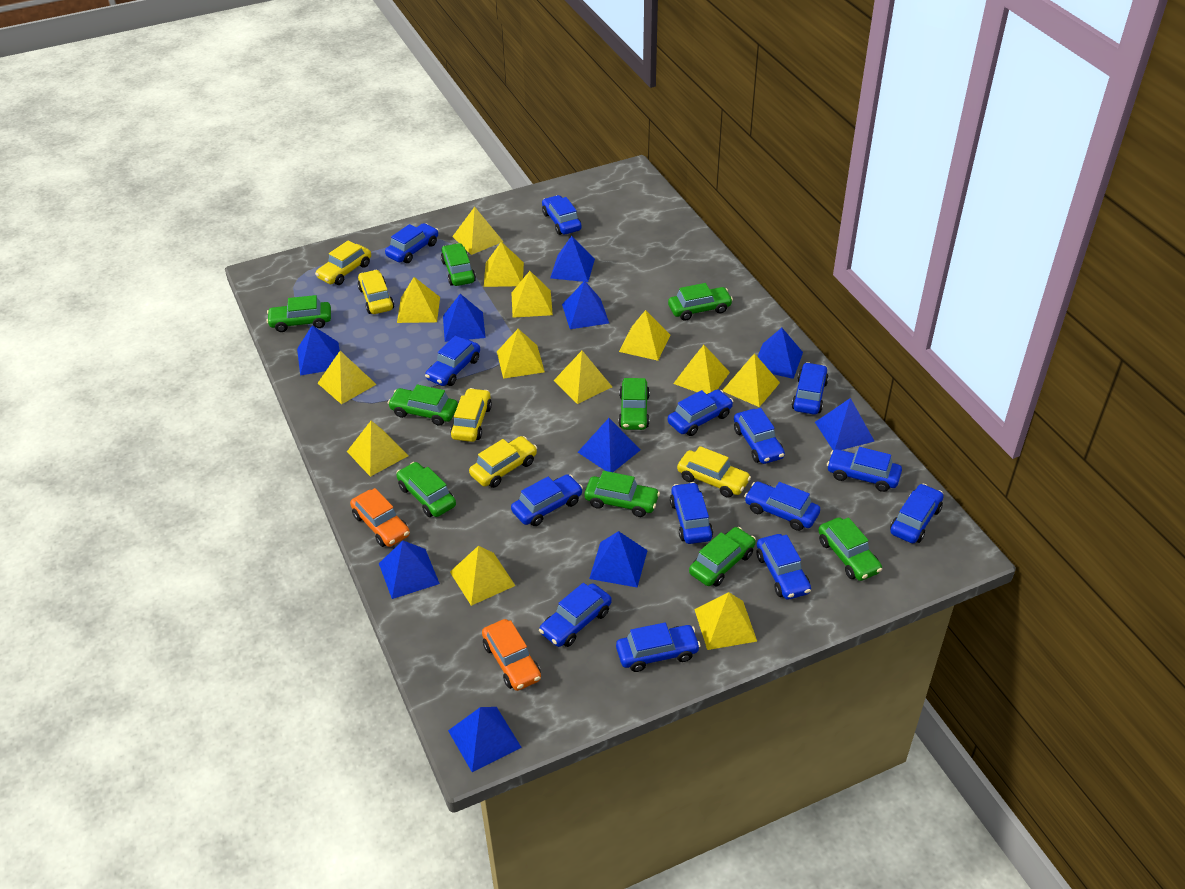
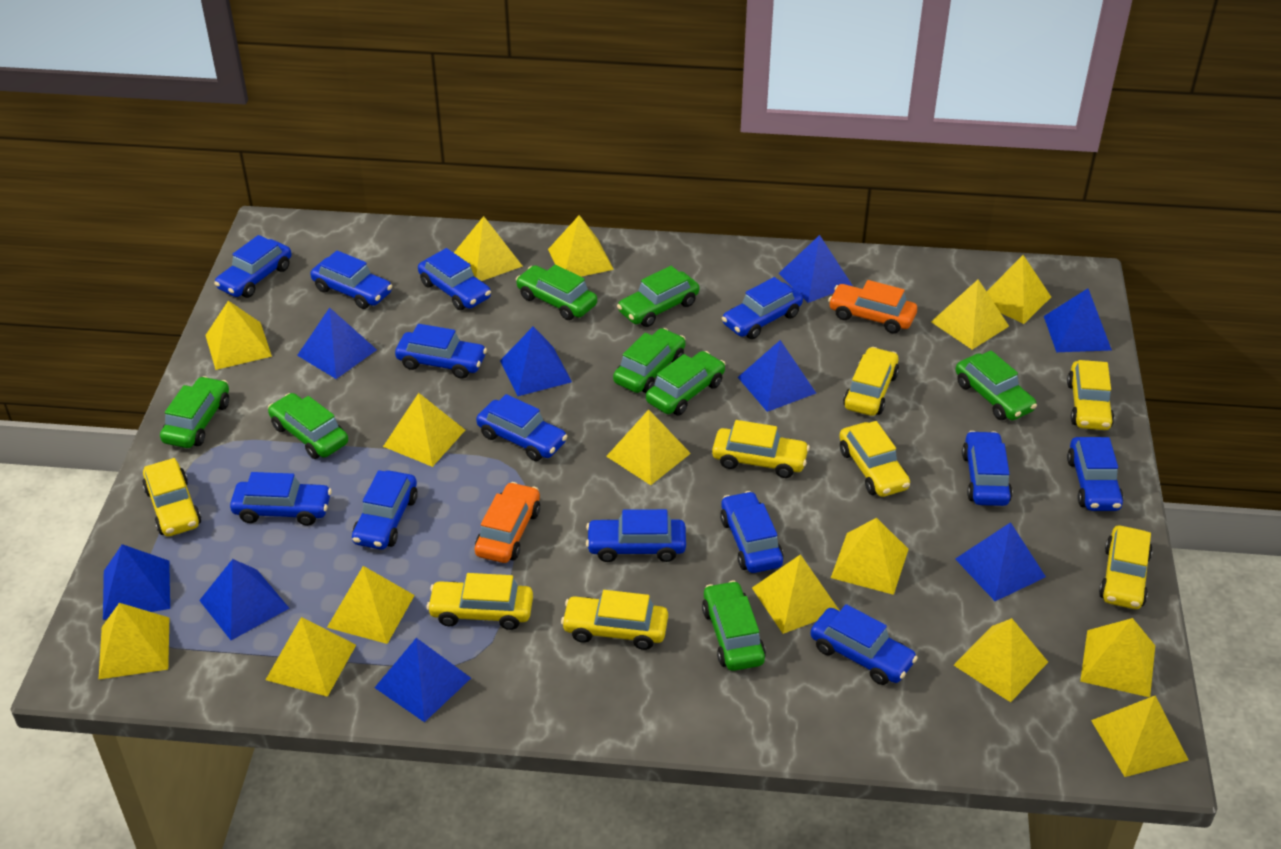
blue car: 14 -> 13
blue pyramid: 10 -> 9
green car: 9 -> 8
yellow car: 5 -> 8
yellow pyramid: 13 -> 15

